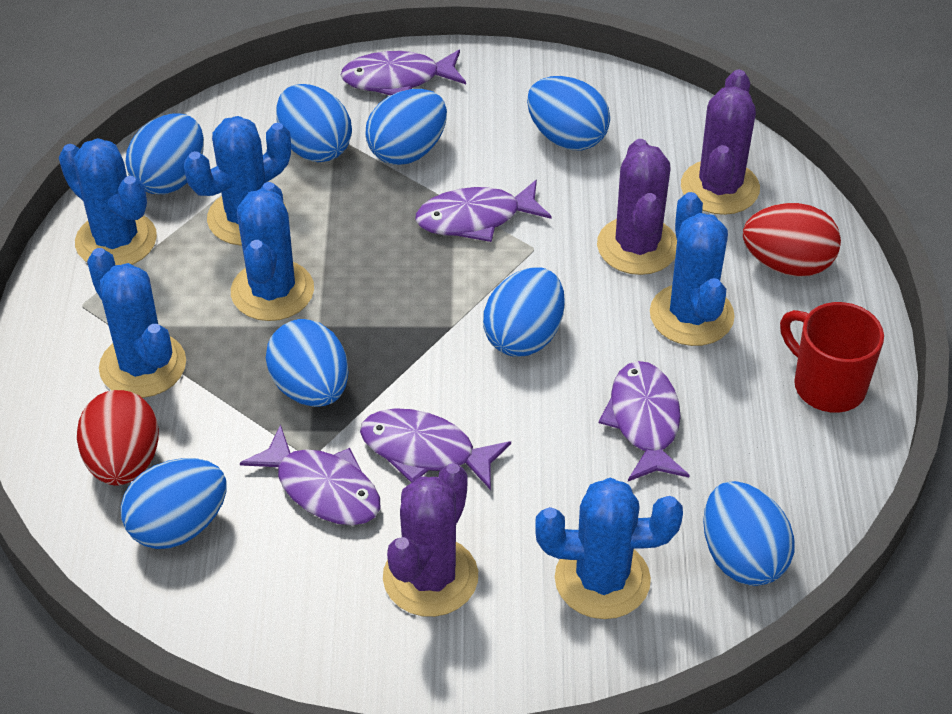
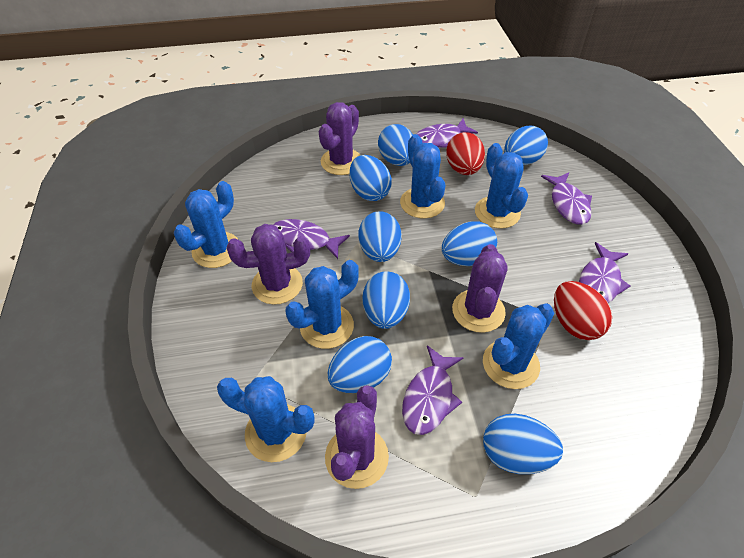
purple cactus: 3 -> 4
red mug: 1 -> 0

